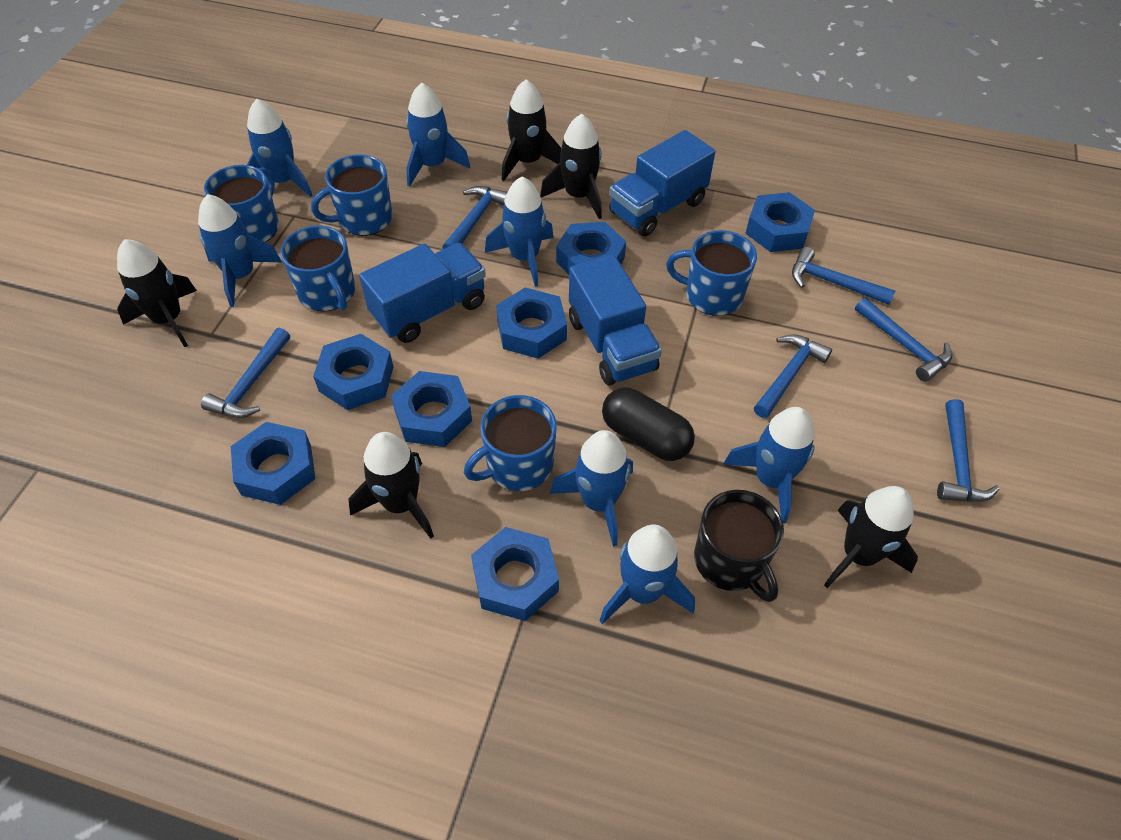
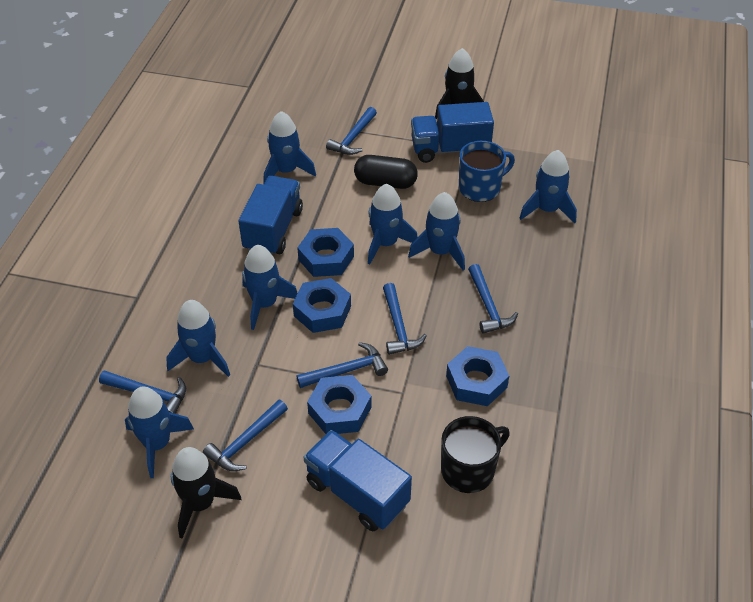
black rocket: 5 -> 2
blue mug: 5 -> 1
blue nut: 7 -> 4

